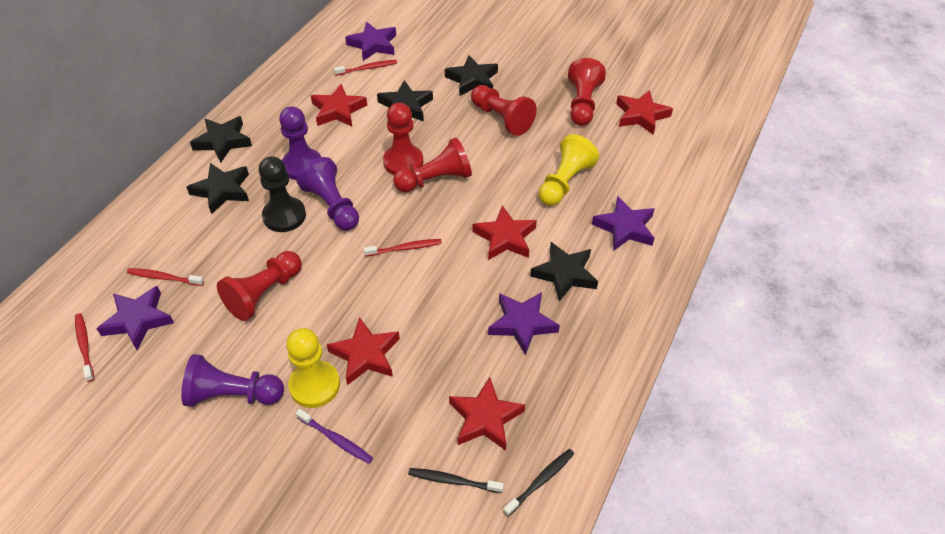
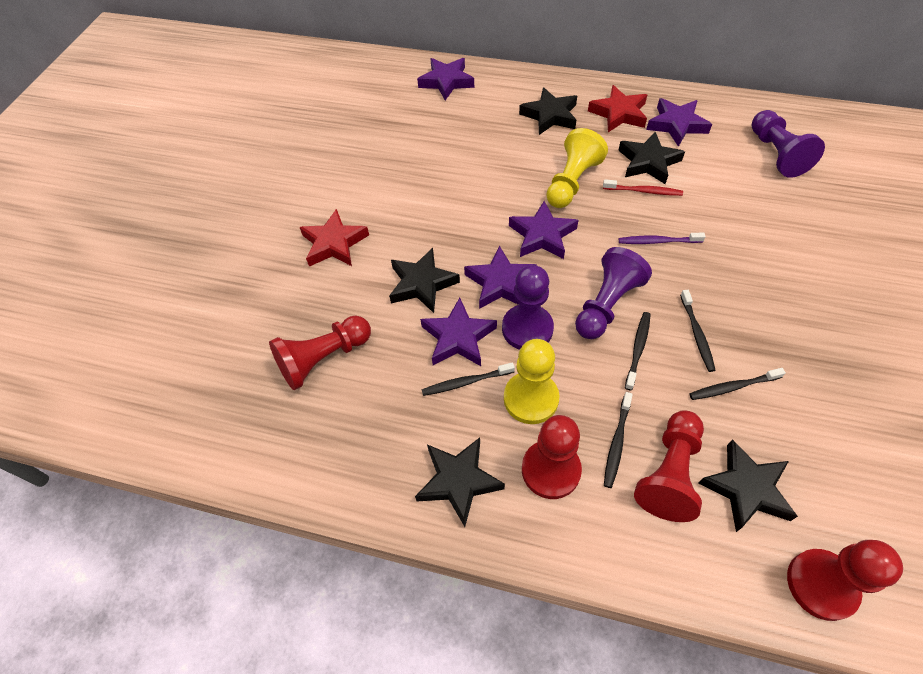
black pawn: 1 -> 0
black toothbrush: 2 -> 5
purple star: 4 -> 5
red pawn: 5 -> 4
red star: 5 -> 2
red toothbrush: 4 -> 1

